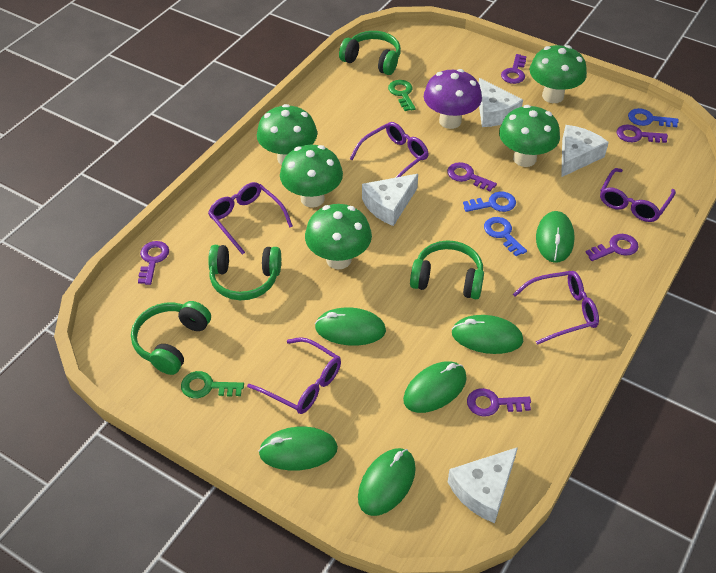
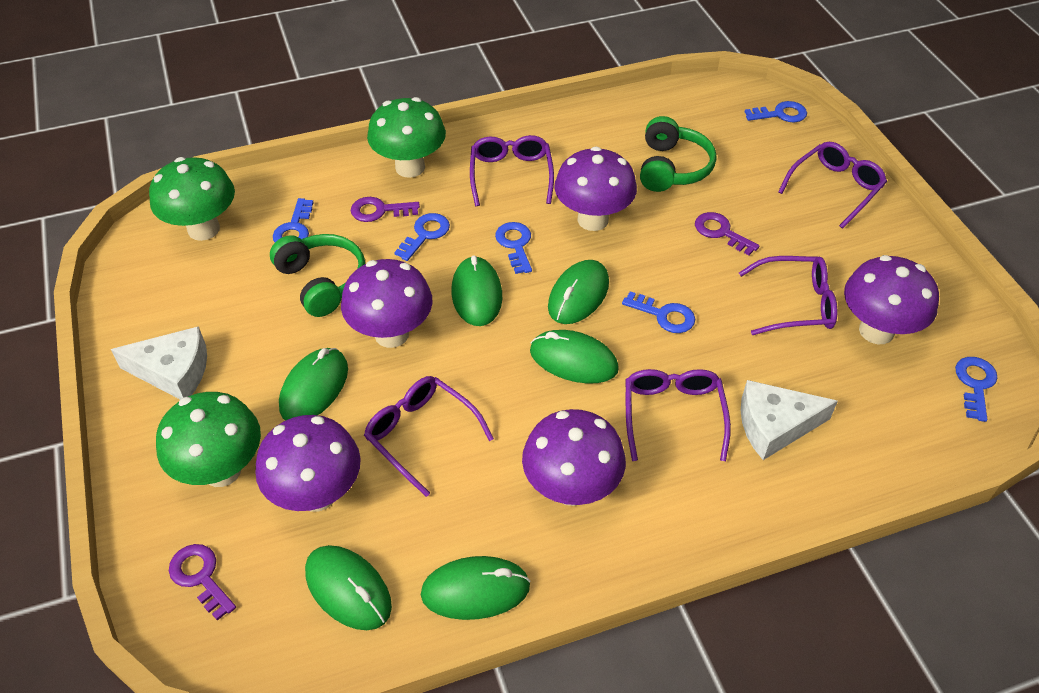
blue key: 3 -> 6
green headphones: 4 -> 2
green key: 2 -> 0
green mushroom: 5 -> 3
purple key: 6 -> 3
purple mushroom: 1 -> 5
white cheese: 4 -> 2

